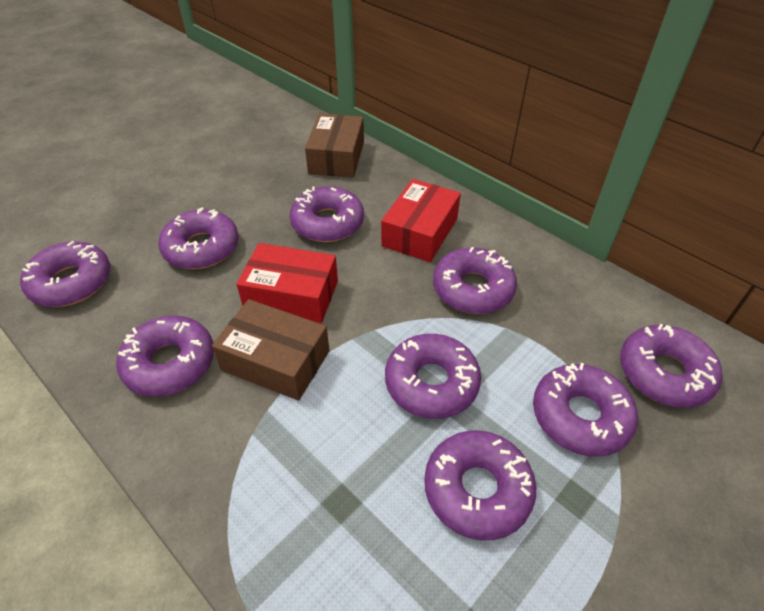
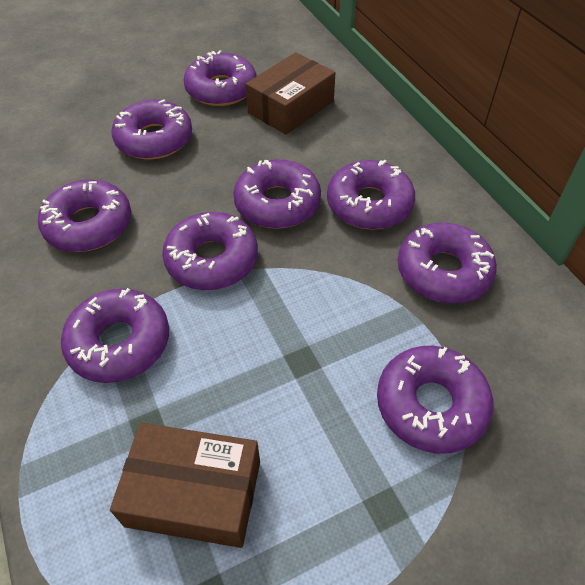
red box: 2 -> 0

